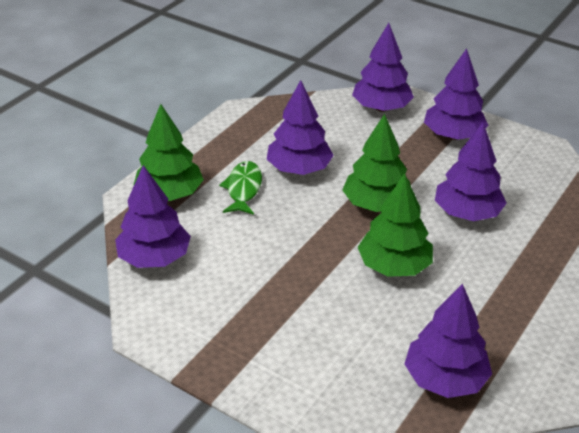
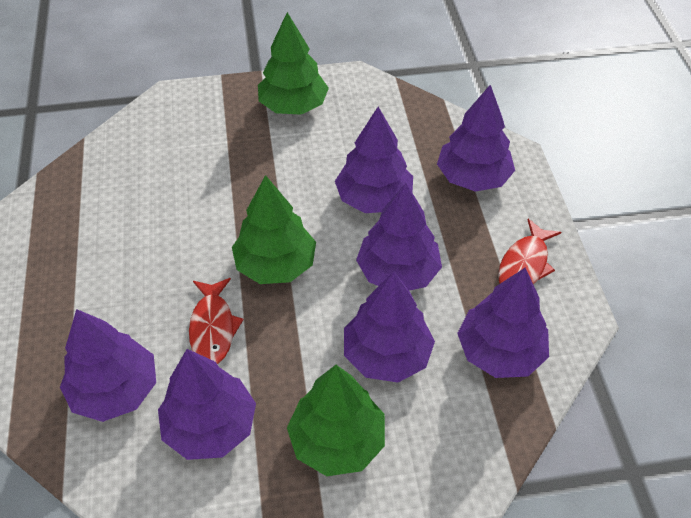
green fish: 1 -> 0
purple tree: 6 -> 7
red fish: 0 -> 2

